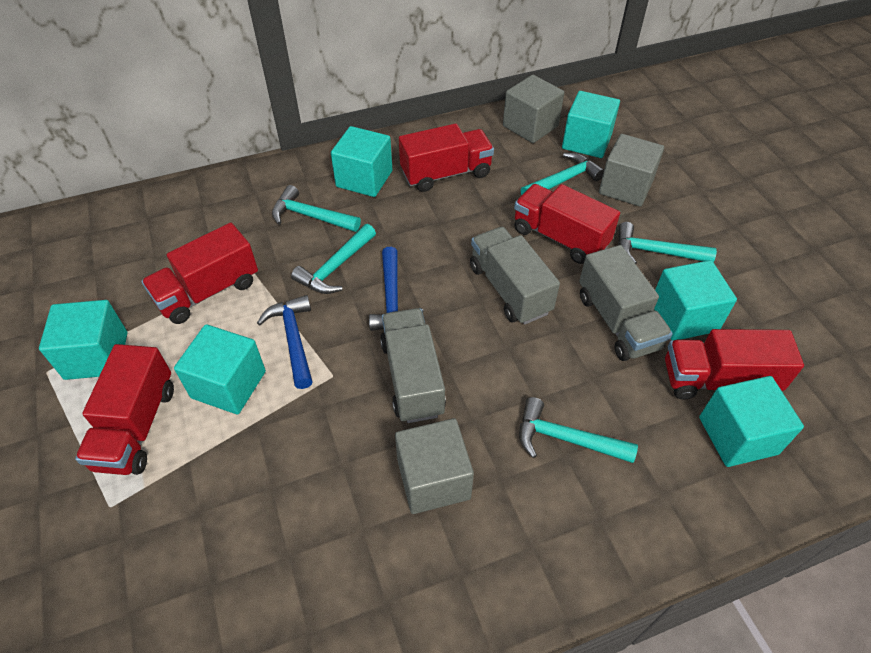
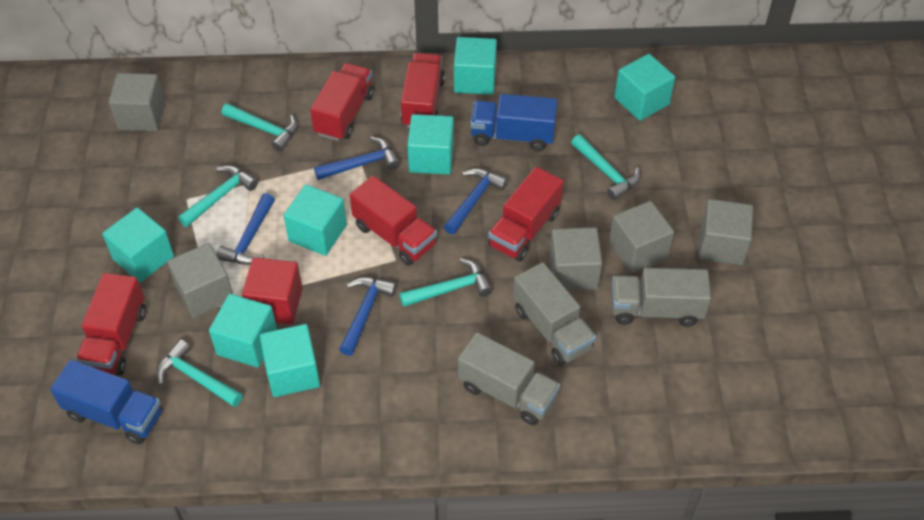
blue hammer: 2 -> 4
blue truck: 0 -> 2
grey cube: 3 -> 5
red cube: 0 -> 1
turquoise cube: 6 -> 7

